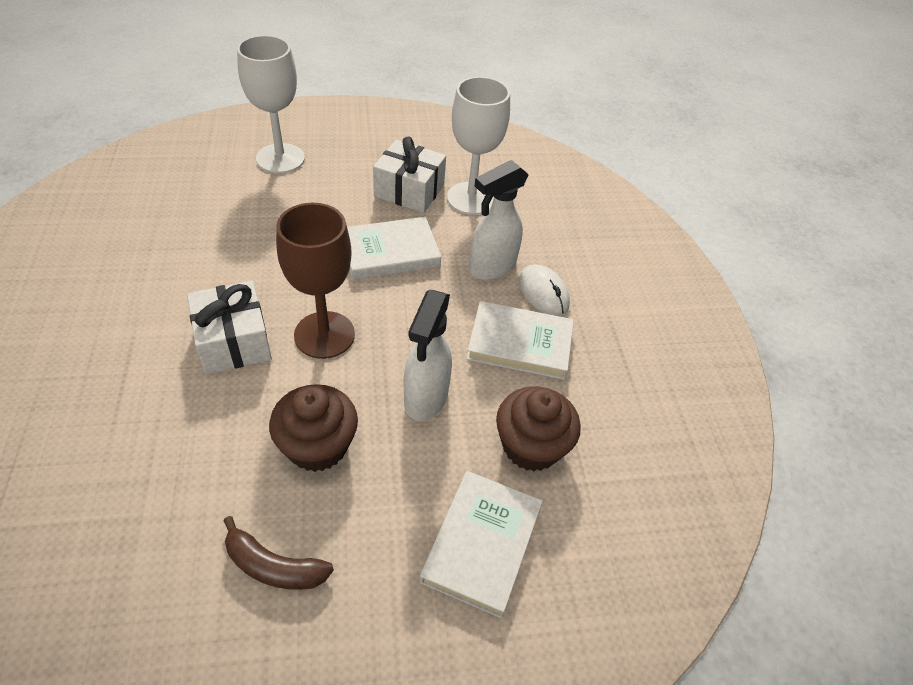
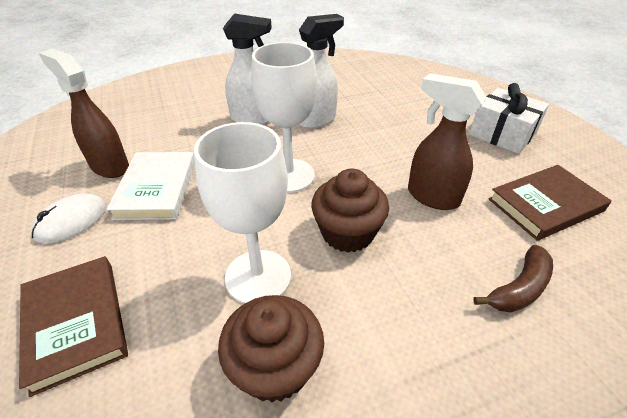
brown book: 0 -> 2
brown goblet: 1 -> 0
brown spray bottle: 0 -> 2
white book: 3 -> 1
white gift: 2 -> 1

